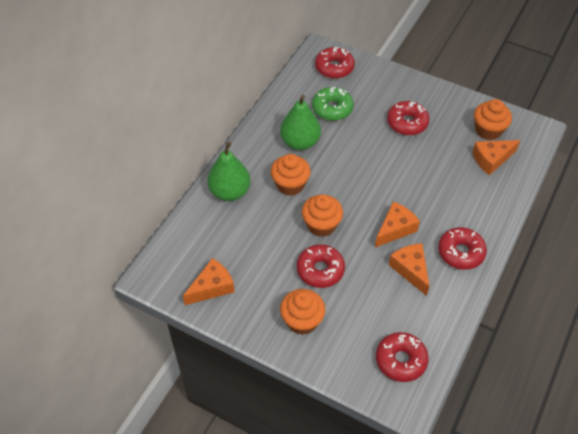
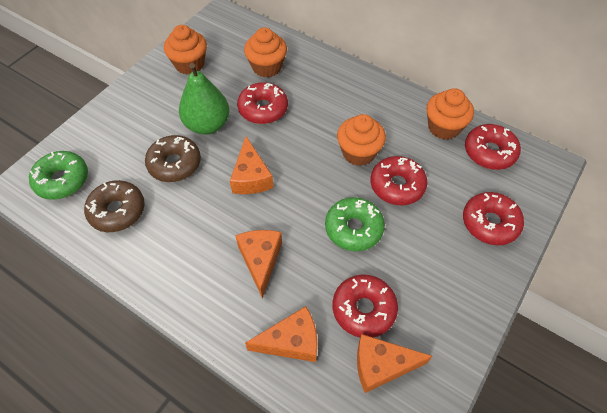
brown donut: 0 -> 2
green donut: 1 -> 2
green pear: 2 -> 1

